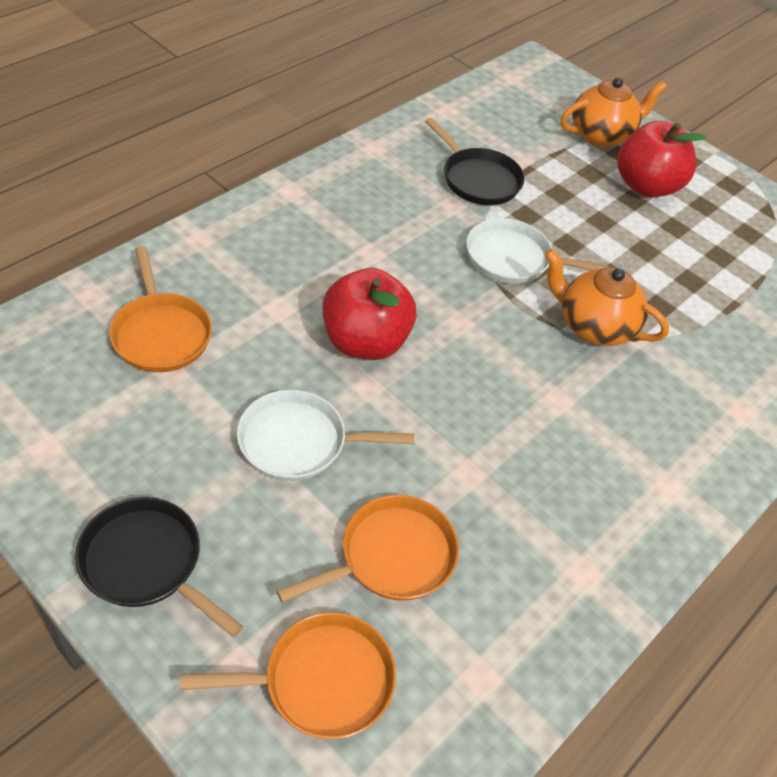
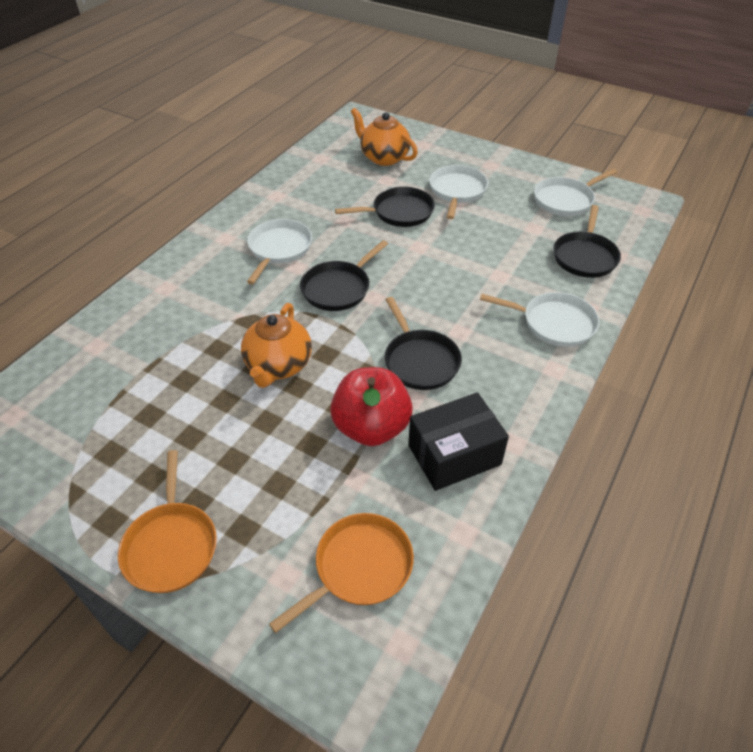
black box: 0 -> 1
black pan: 2 -> 4
orange pan: 3 -> 2
red apple: 2 -> 1
white pan: 2 -> 4

